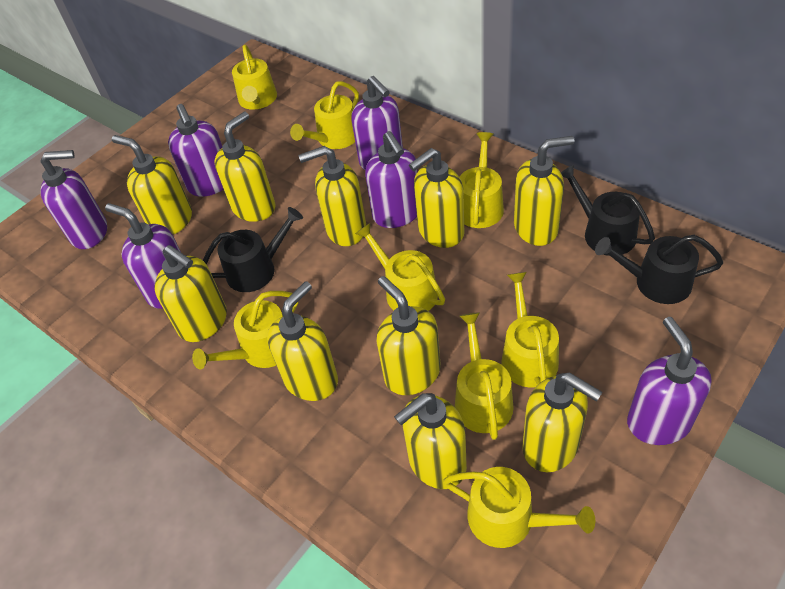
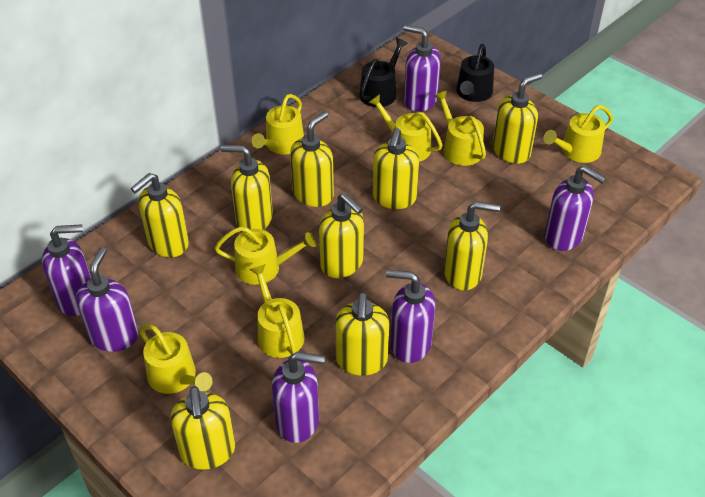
black watering can: 3 -> 2
yellow soap dispenser: 10 -> 9
yellow watering can: 8 -> 7

